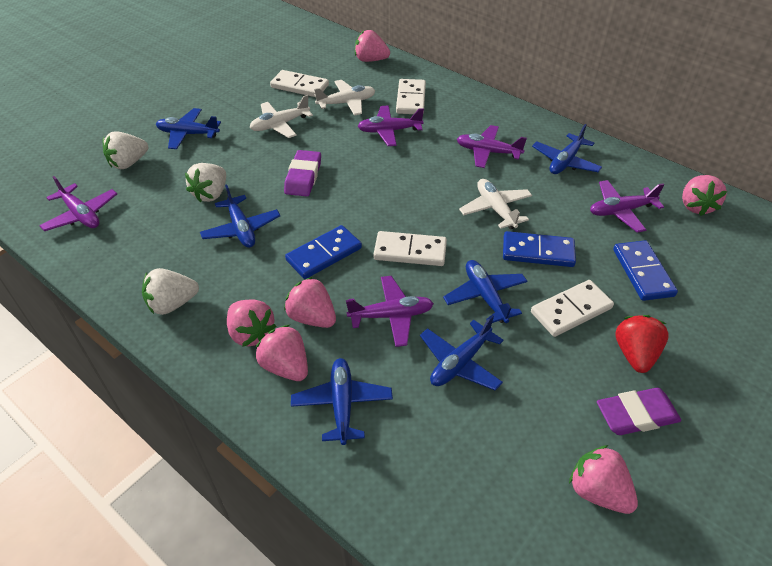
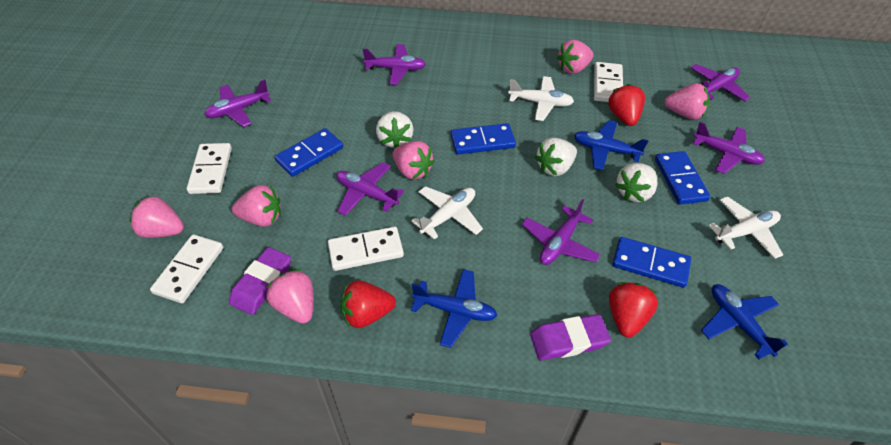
blue domino: 3 -> 4
blue plane: 6 -> 3
purple plane: 5 -> 6
red strawberry: 1 -> 3

